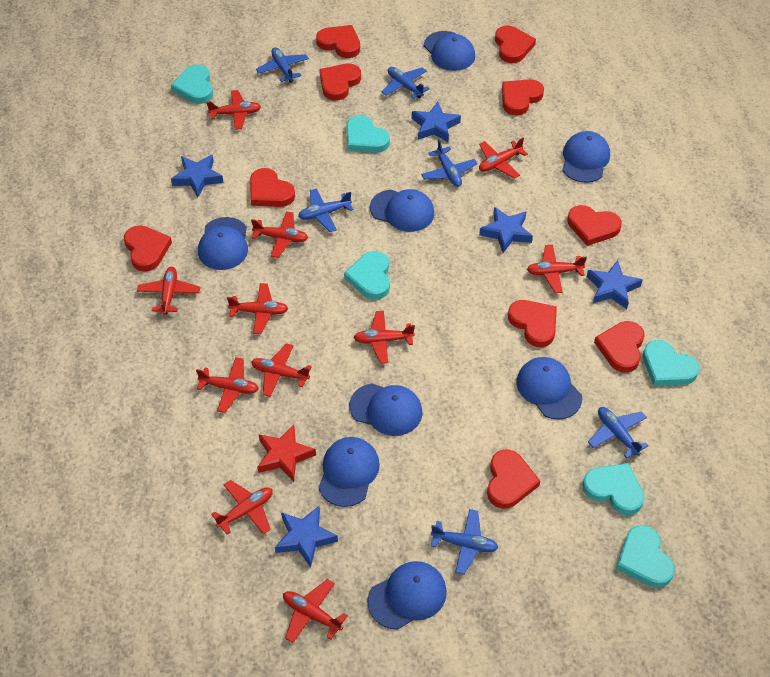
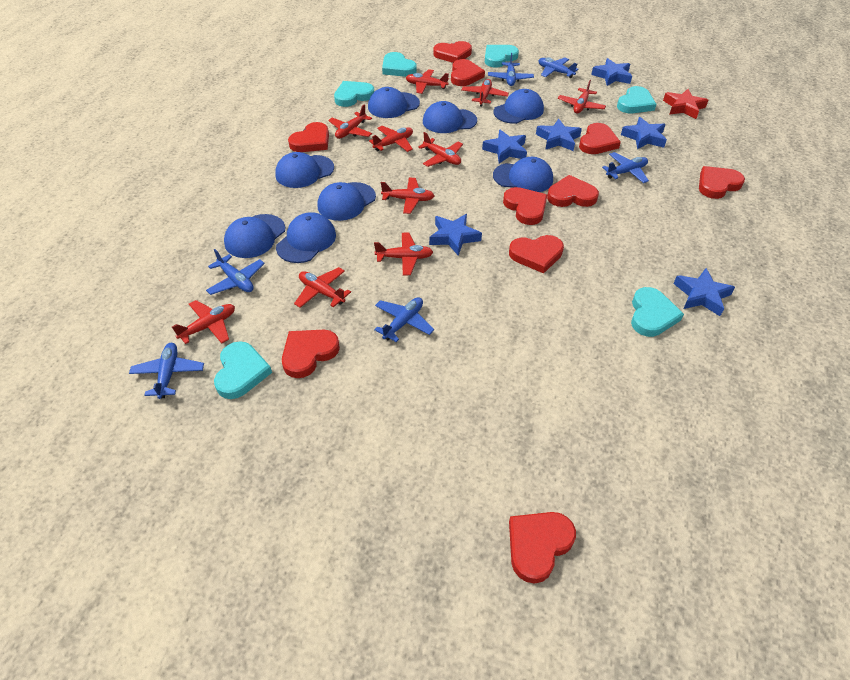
blue star: 5 -> 6
red plane: 11 -> 10

